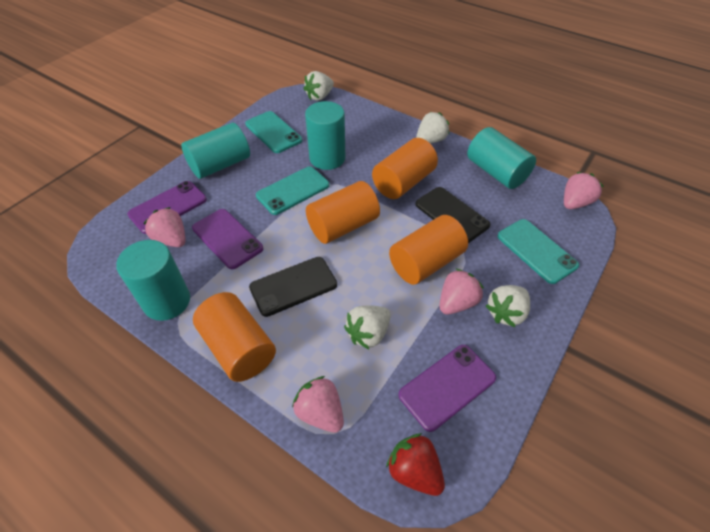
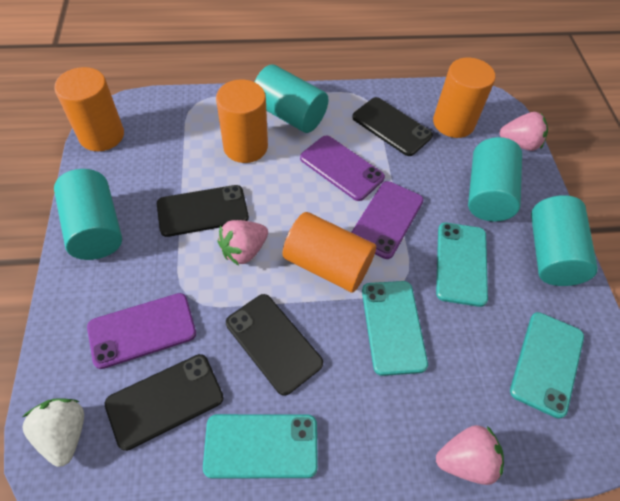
black phone: 2 -> 4
pink strawberry: 4 -> 3
red strawberry: 1 -> 0
turquoise phone: 3 -> 4
white strawberry: 4 -> 1

